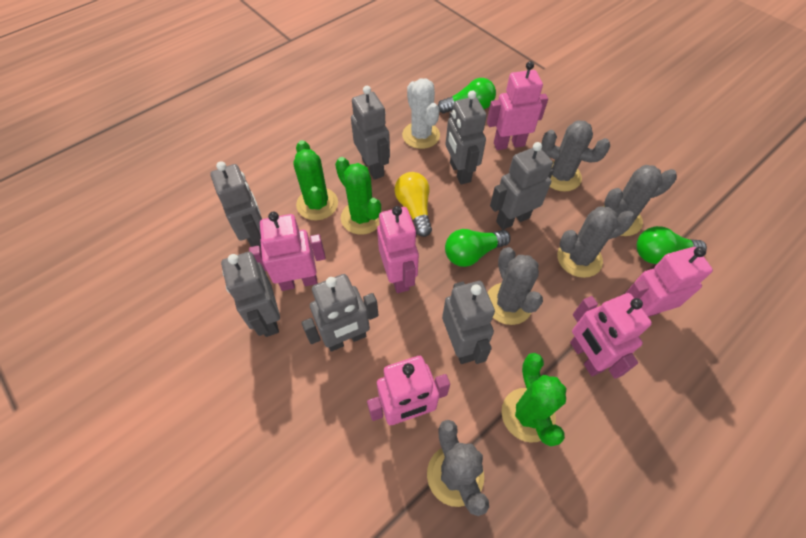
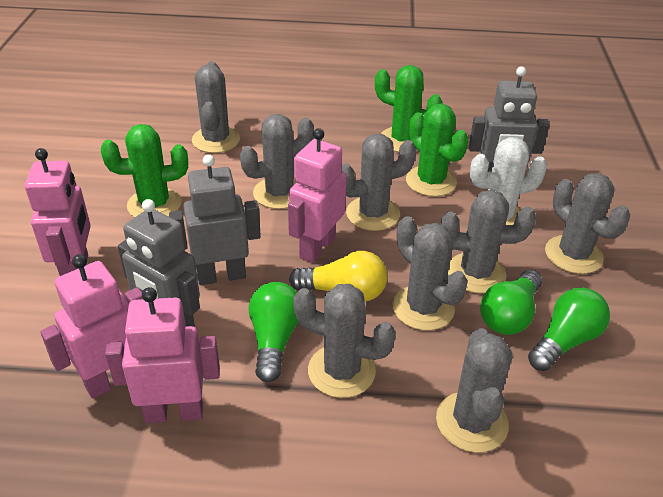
grey cactus: 5 -> 8
grey robot: 7 -> 3
pink robot: 6 -> 4

